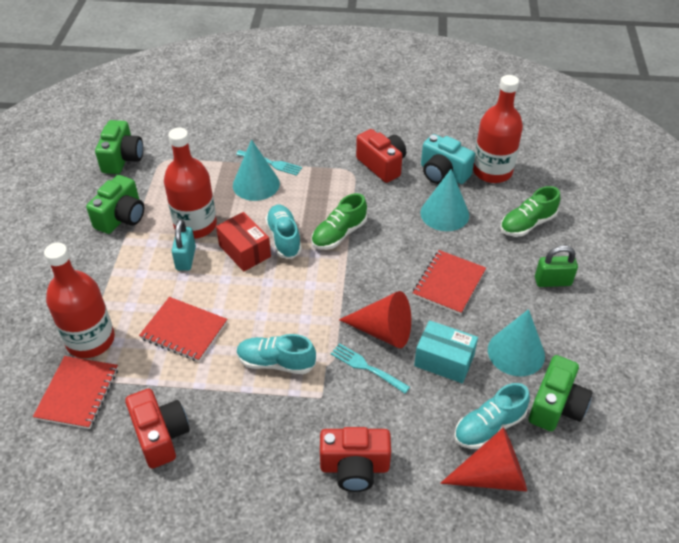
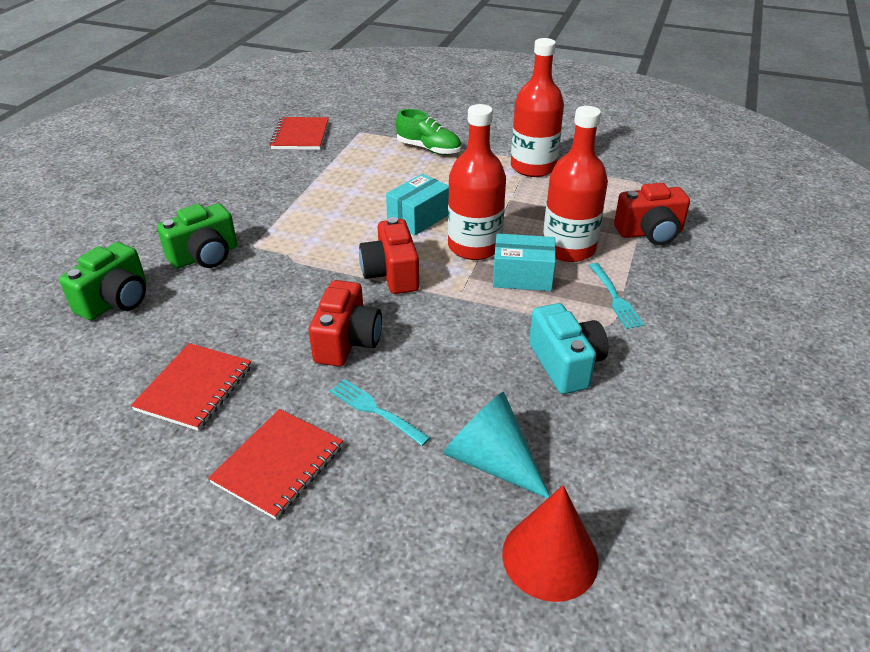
green camera: 3 -> 2
green padlock: 1 -> 0
green shoe: 2 -> 1
red box: 1 -> 0
red cone: 2 -> 1
turquoise box: 1 -> 2
turquoise cone: 3 -> 1
turquoise padlock: 1 -> 0
turquoise shoe: 3 -> 0

